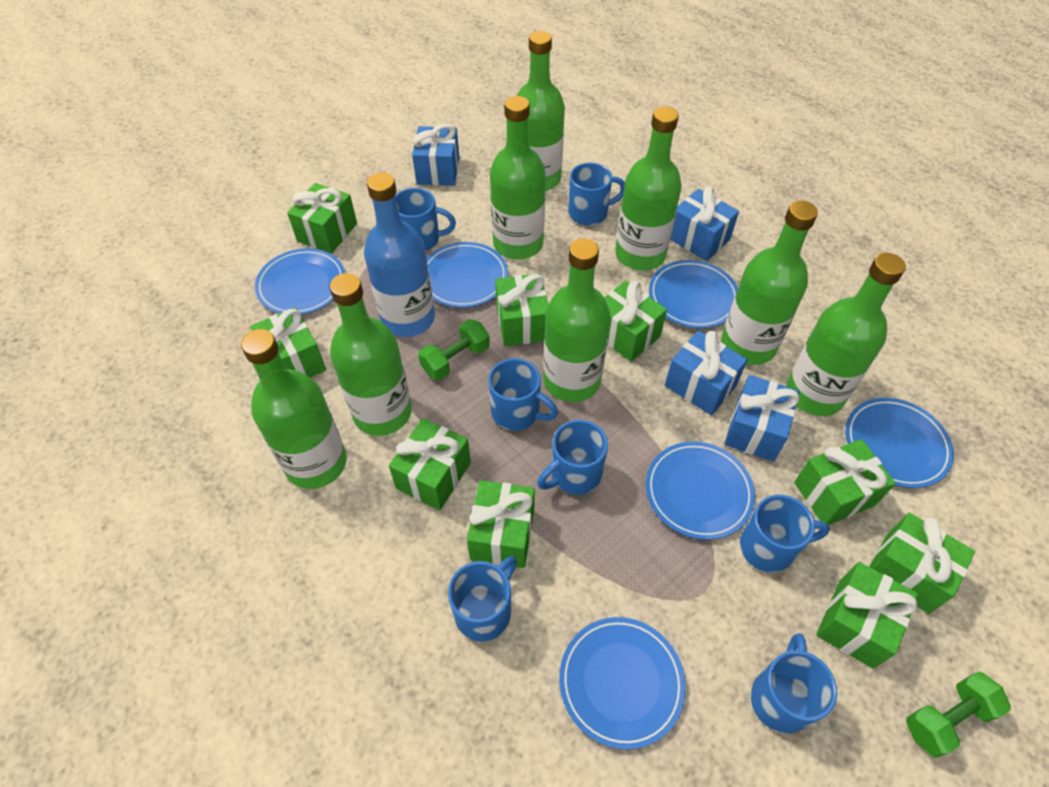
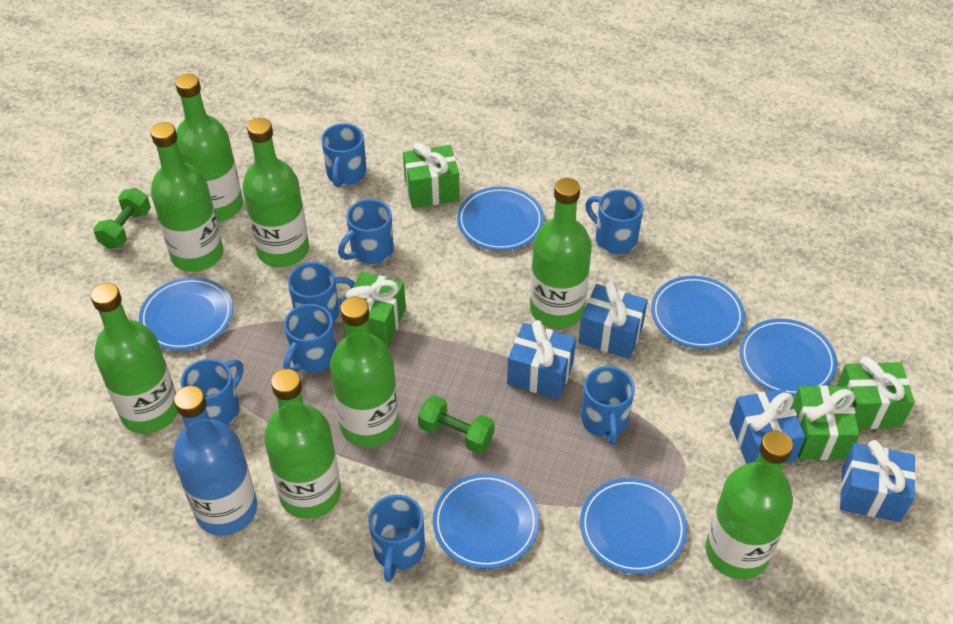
blue mug: 7 -> 8
green gift: 9 -> 4

